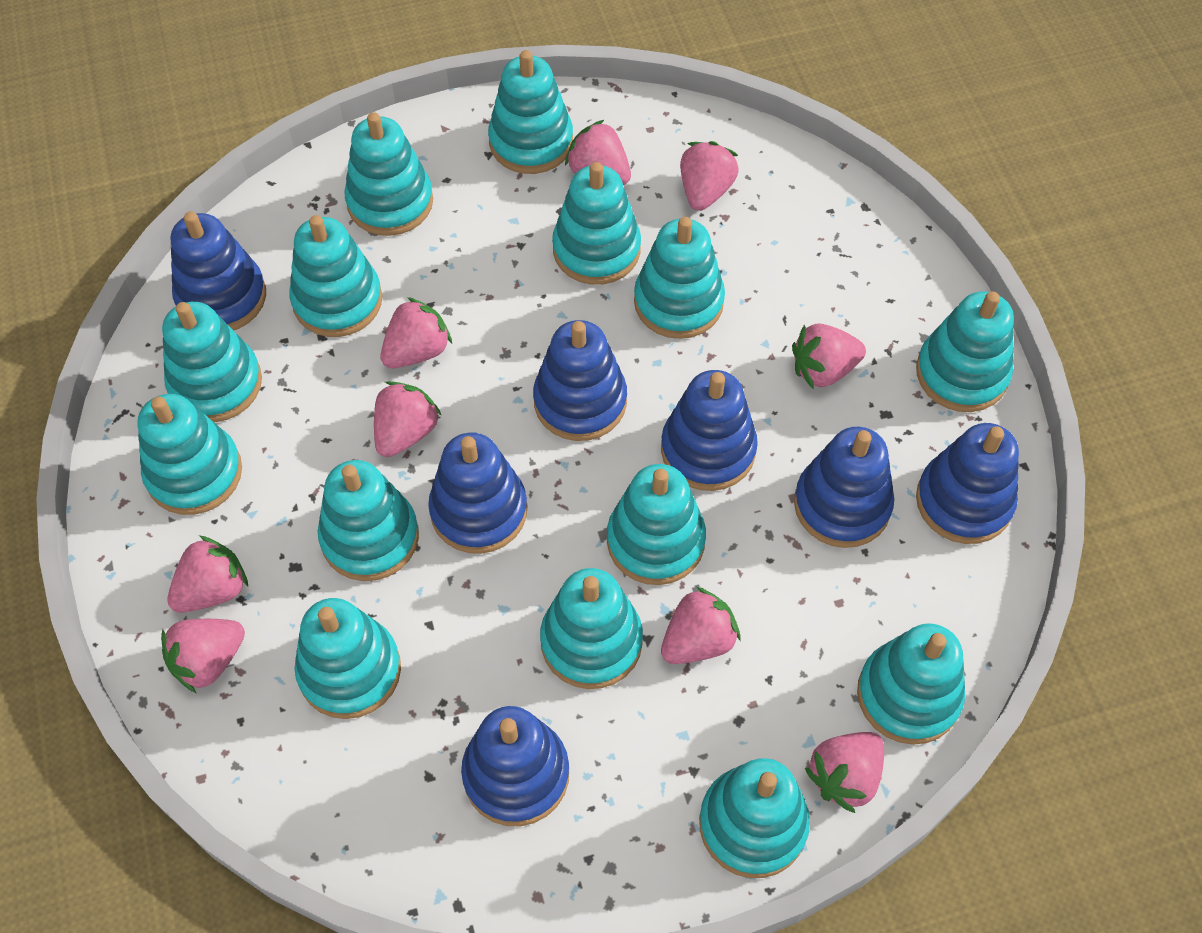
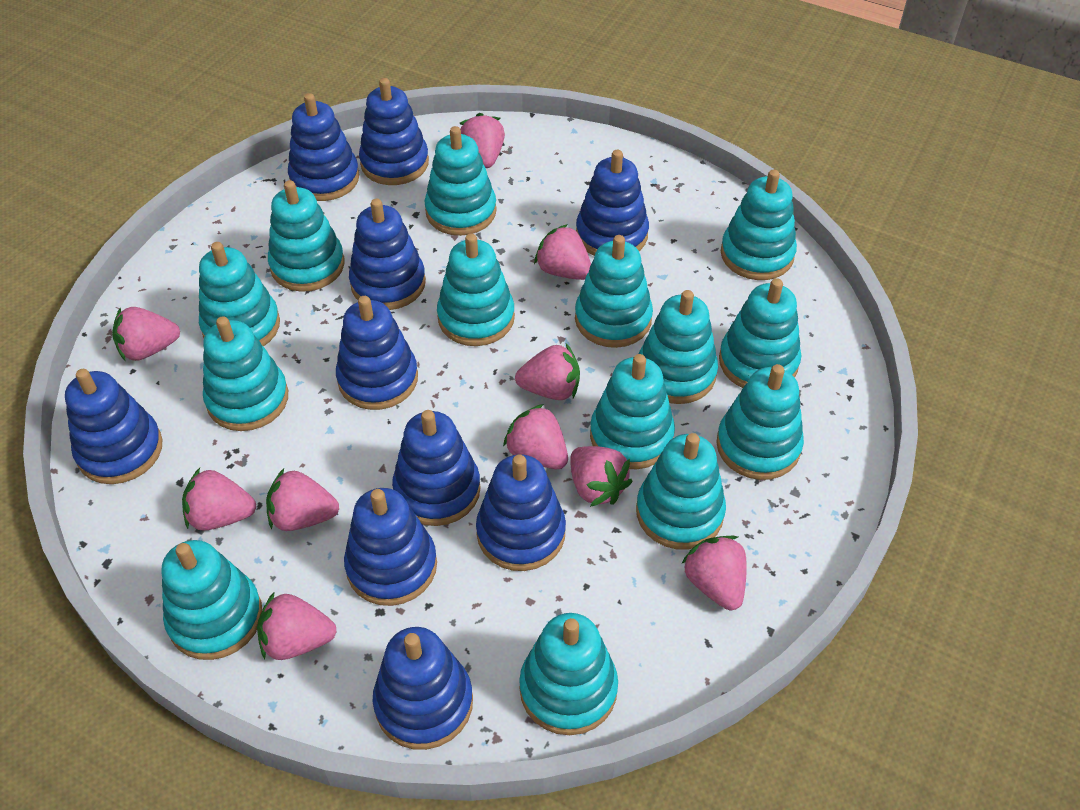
blue stacking toy: 7 -> 10
pink strawberry: 9 -> 10

